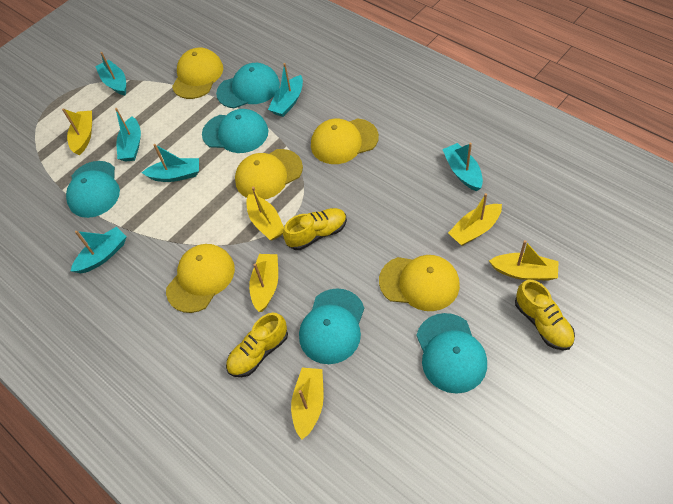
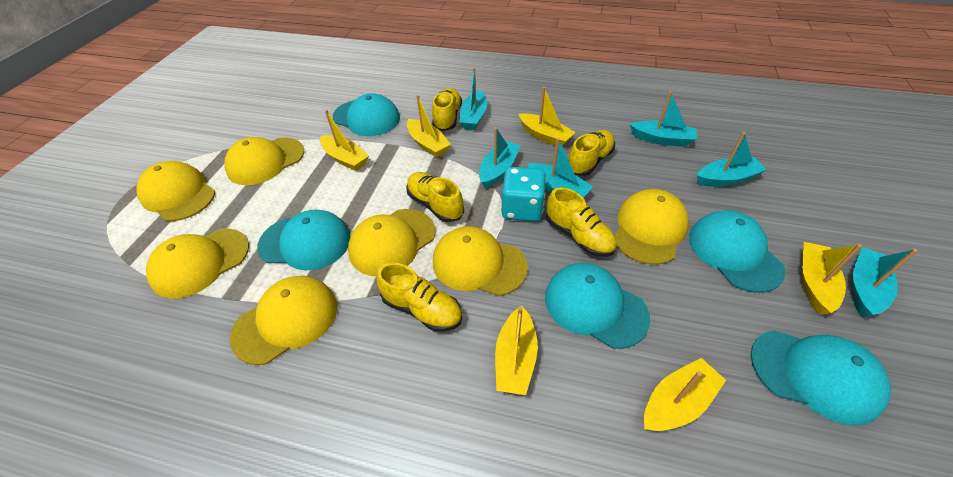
turquoise dice: 0 -> 1
yellow cap: 5 -> 7
yellow shoe: 3 -> 5

